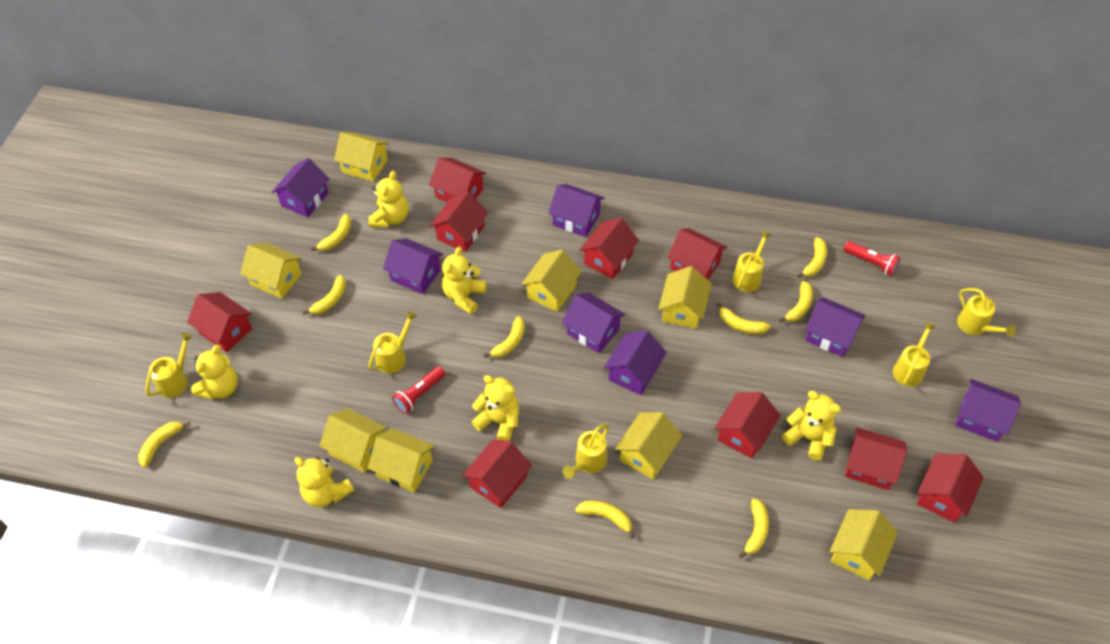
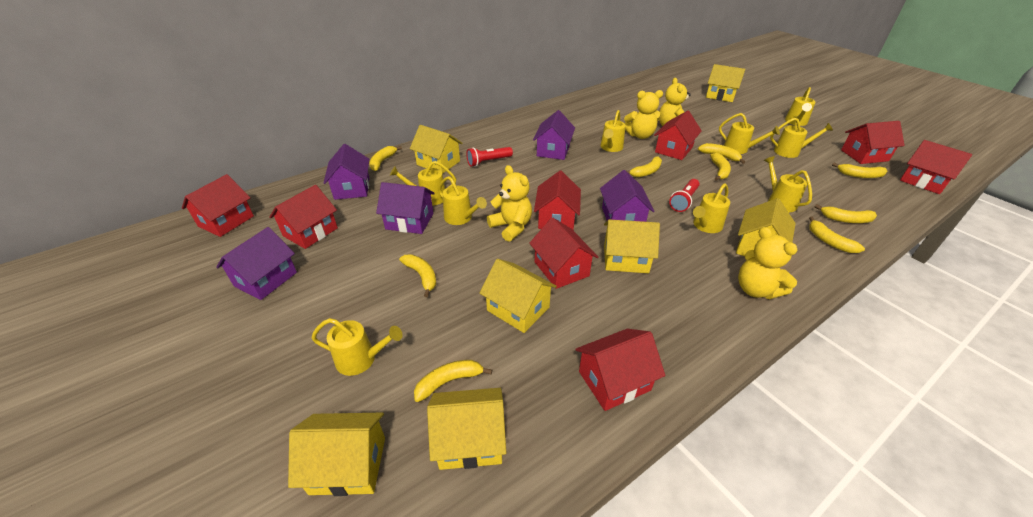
purple house: 7 -> 5
red house: 9 -> 8
yellow house: 8 -> 7
yellow teddy bear: 6 -> 4
yellow watering can: 6 -> 9

